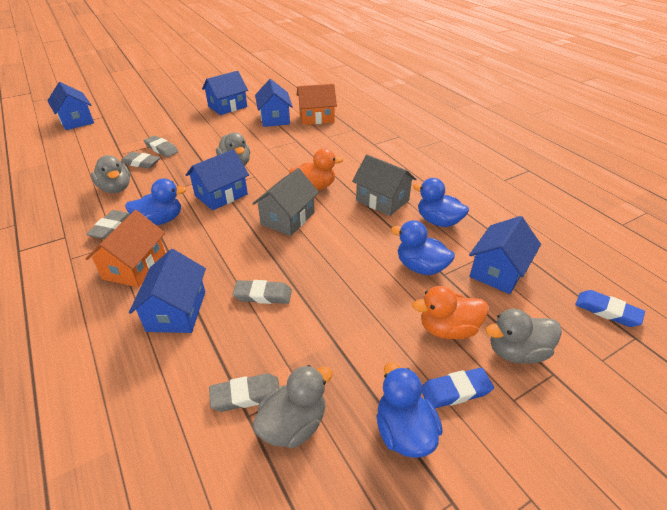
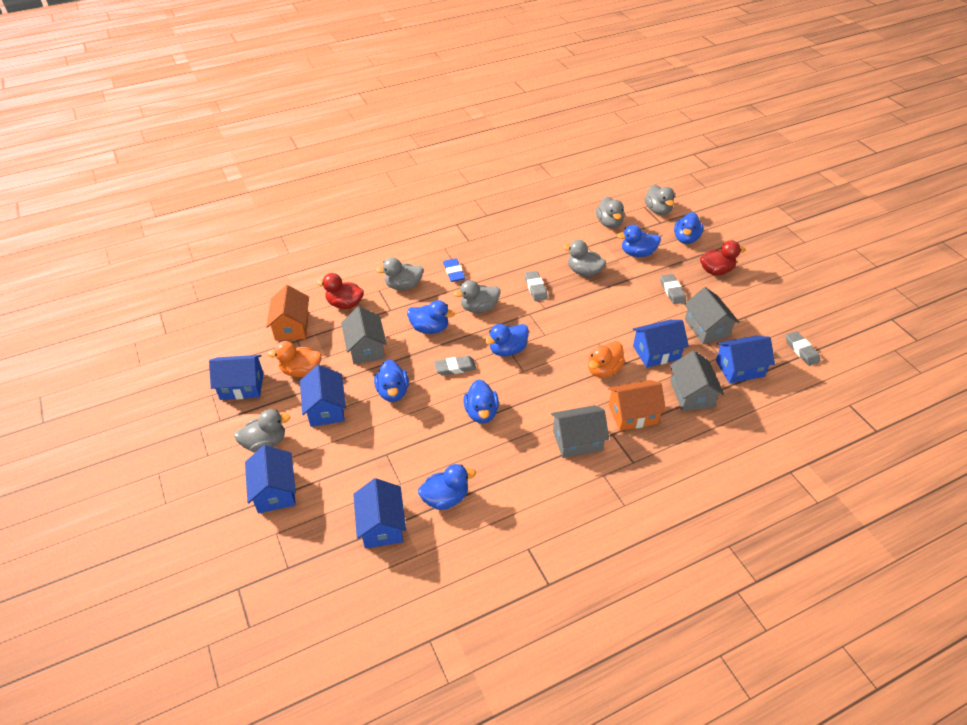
blue duck: 4 -> 7
blue eraser: 2 -> 1
grey duck: 4 -> 6
grey eraser: 5 -> 4
grey house: 2 -> 4
red duck: 0 -> 2

